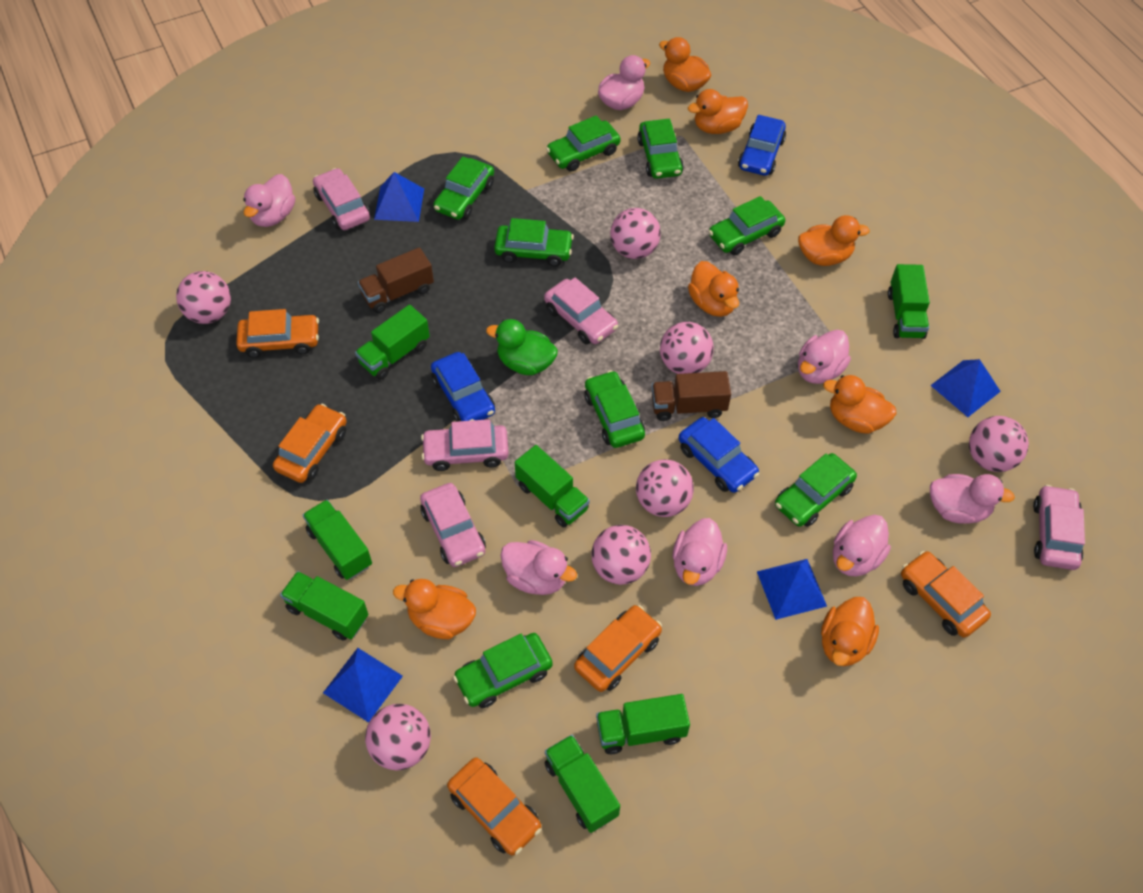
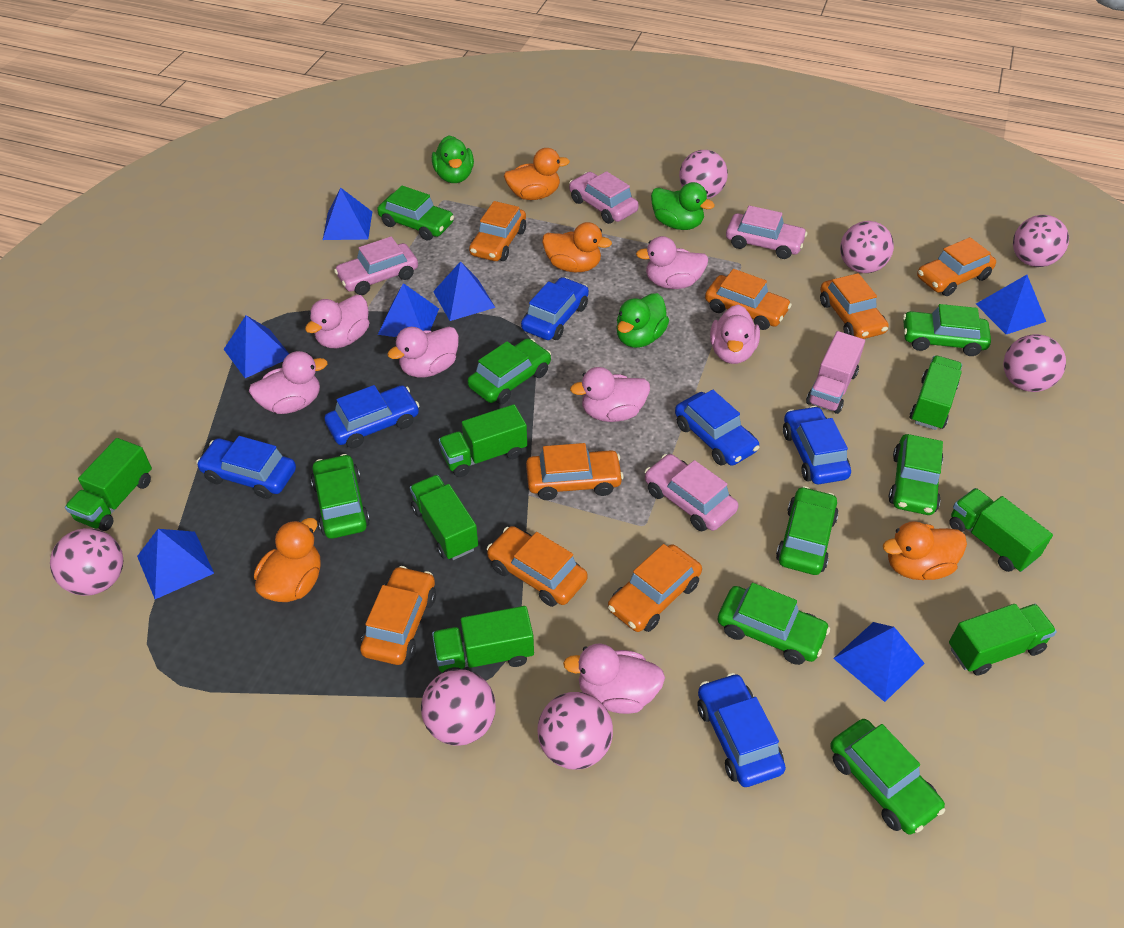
blue car: 3 -> 6
blue pyramid: 4 -> 7
brown truck: 2 -> 0
green duck: 1 -> 3
orange car: 5 -> 8
orange duck: 7 -> 4
pink car: 5 -> 4
pink truck: 0 -> 1

